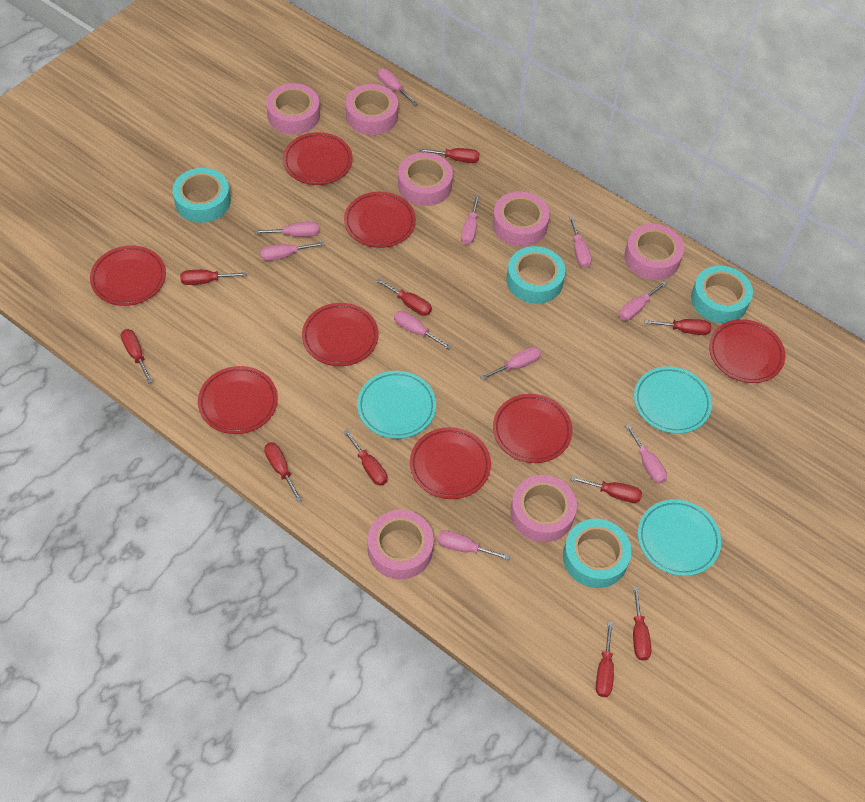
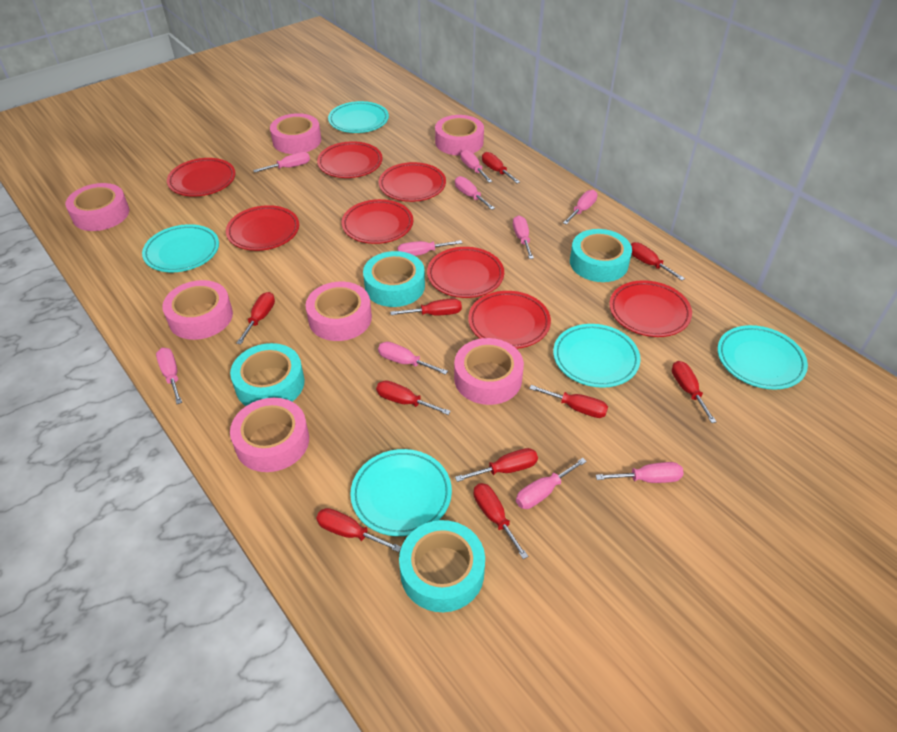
turquoise plate: 3 -> 5

